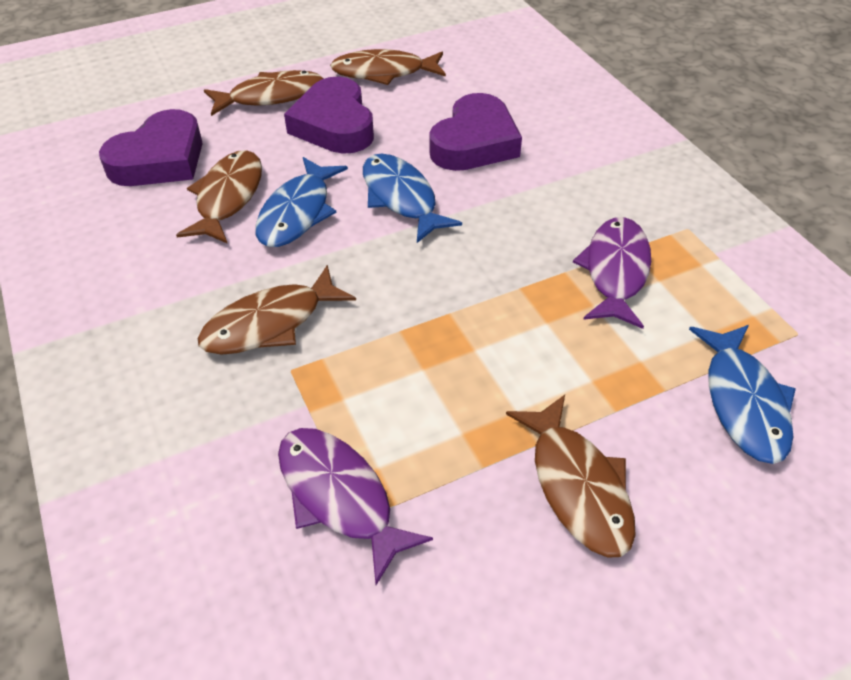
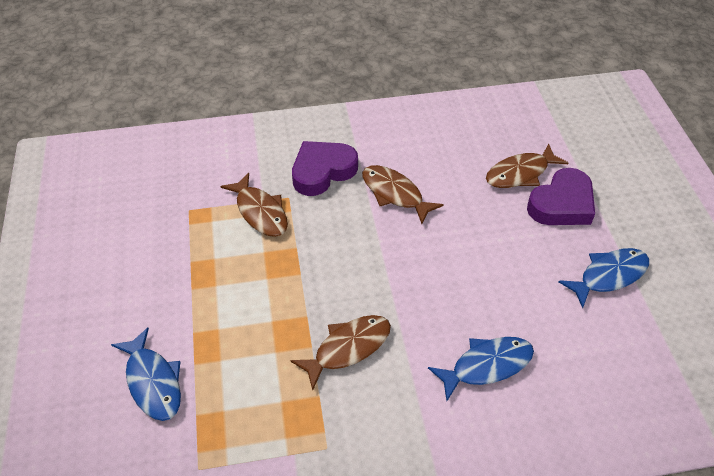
brown fish: 5 -> 4
purple fish: 2 -> 0
purple heart: 3 -> 2

